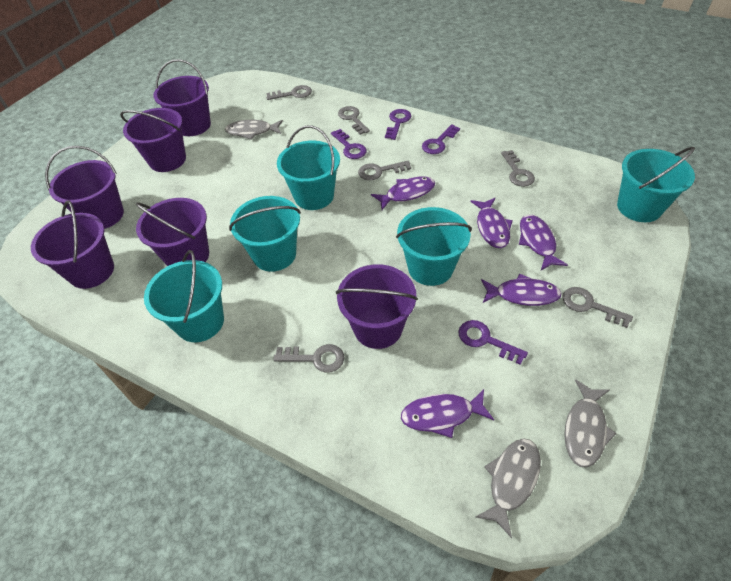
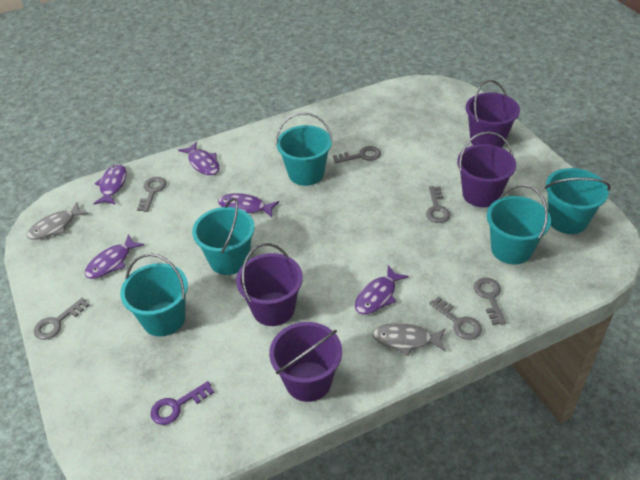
grey fish: 3 -> 2
purple bucket: 6 -> 4
purple key: 4 -> 1

